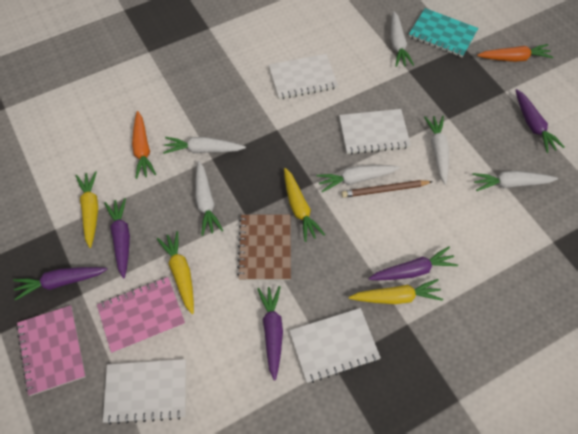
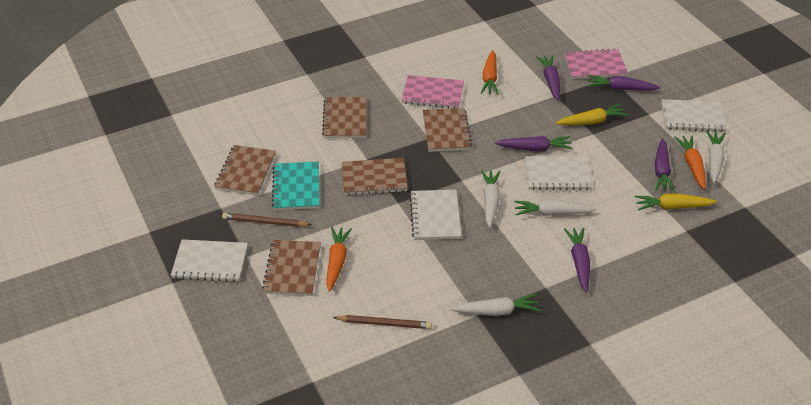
brown notebook: 1 -> 5
brown pencil: 1 -> 2
orange carrot: 2 -> 3
white carrot: 6 -> 4
yellow carrot: 4 -> 2

